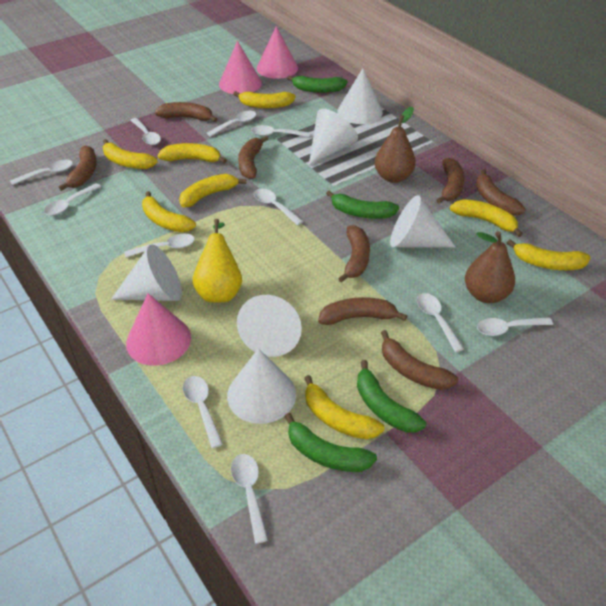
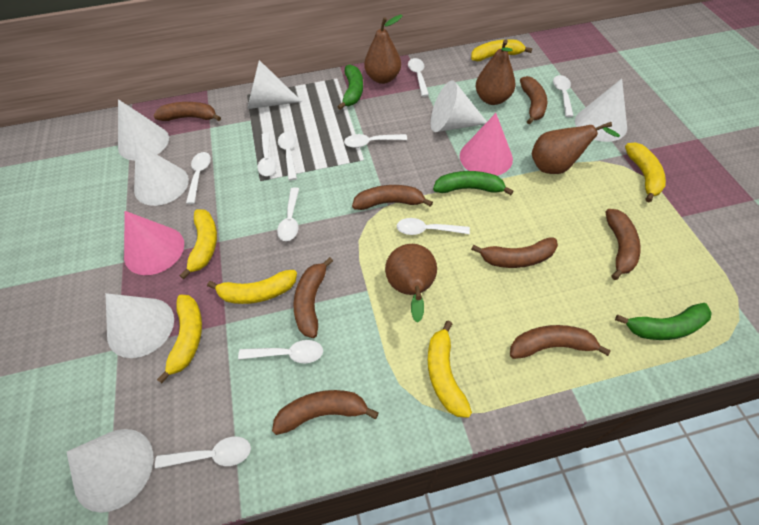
brown pear: 2 -> 4
green banana: 4 -> 3
pink cone: 3 -> 2
white cone: 6 -> 7
white spoon: 11 -> 10
yellow banana: 8 -> 6
yellow pear: 1 -> 0

